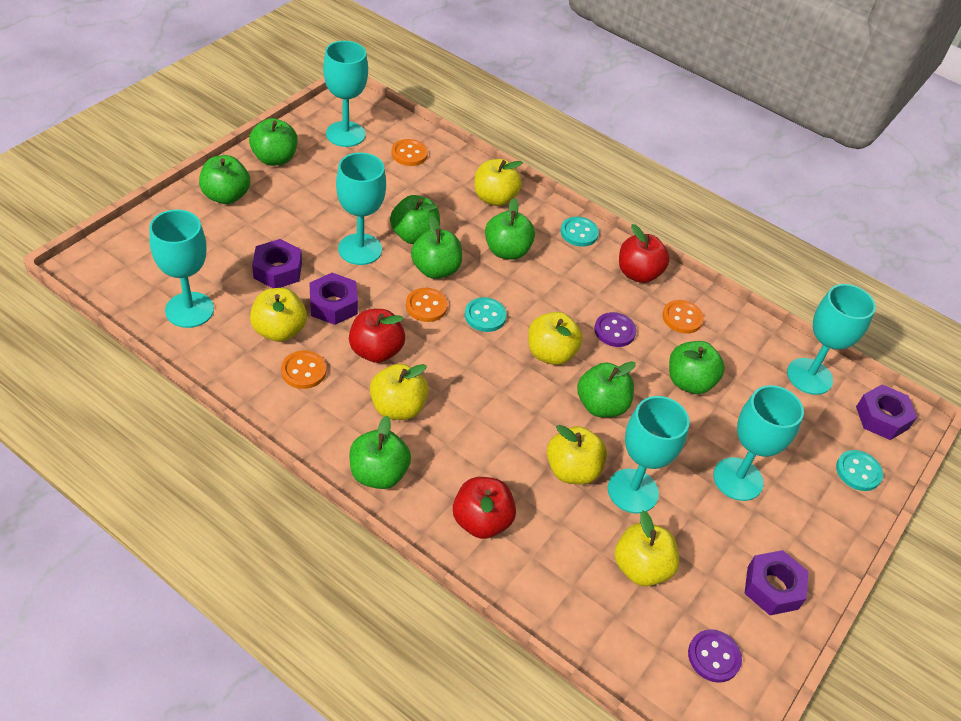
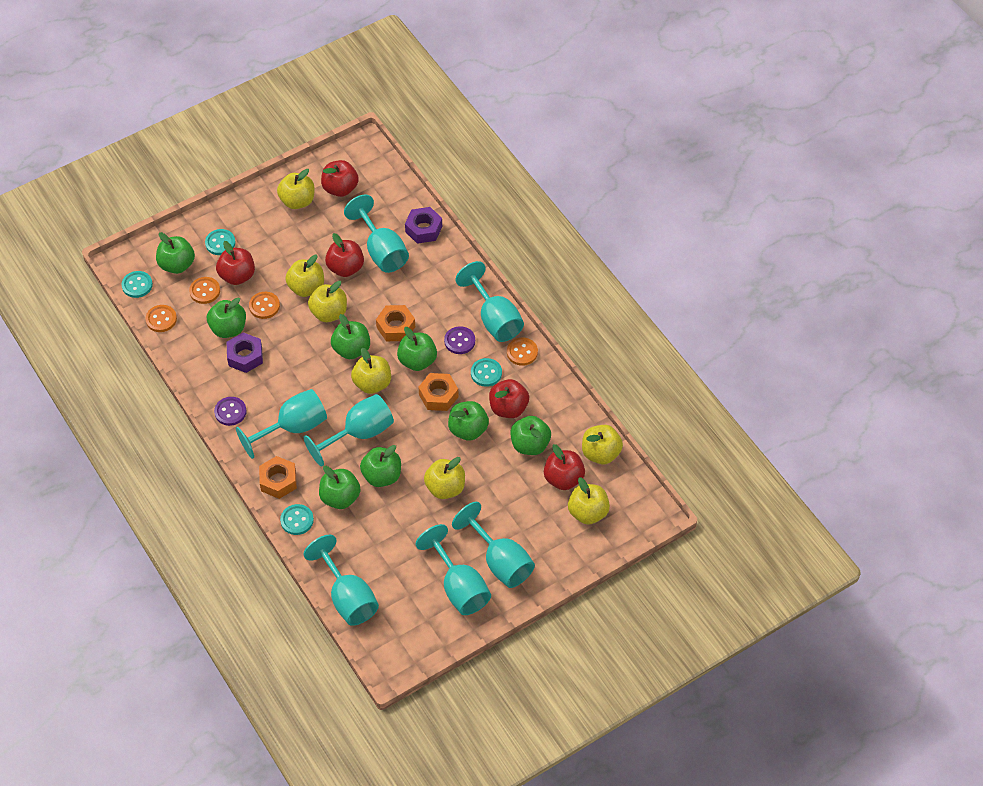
orange nut: 0 -> 3
purple nut: 4 -> 2
red apple: 3 -> 5
turquoise button: 3 -> 4
turquoise goblet: 6 -> 7
yellow apple: 6 -> 7

